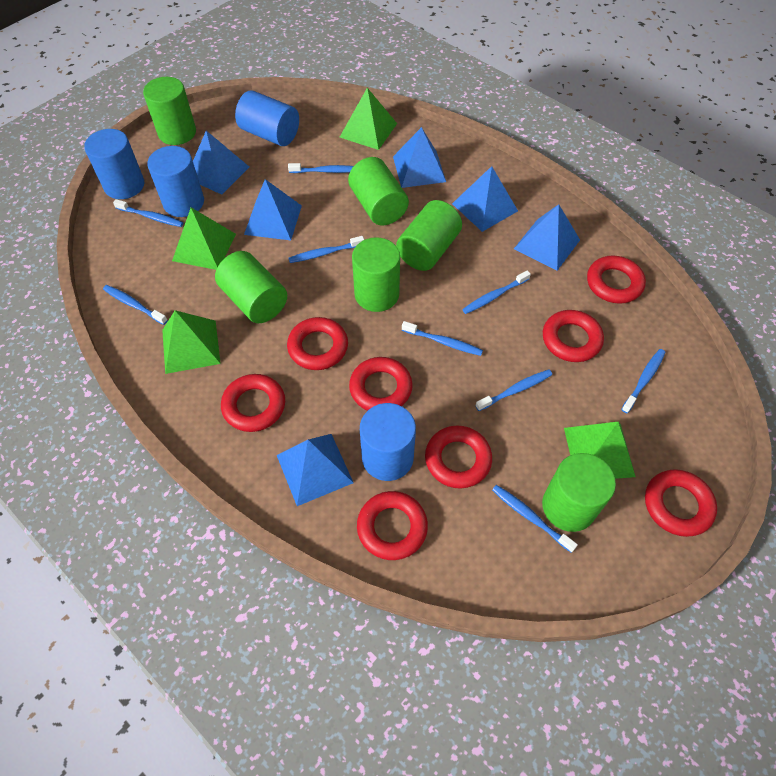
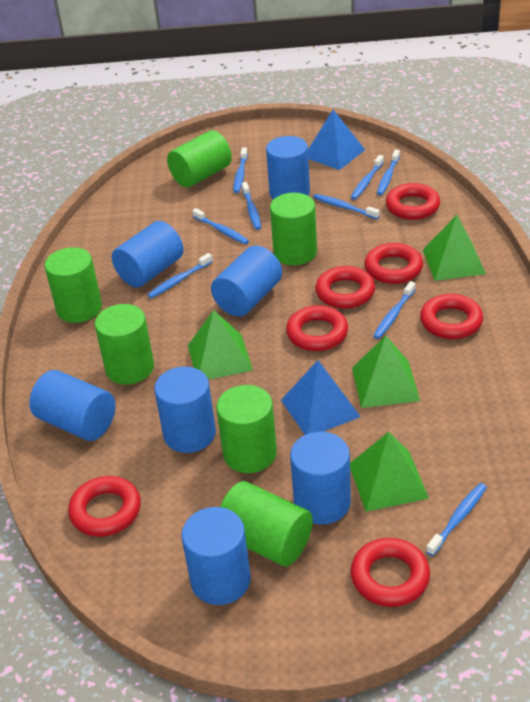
blue cylinder: 4 -> 7
blue pyramid: 6 -> 2
red ring: 8 -> 7

